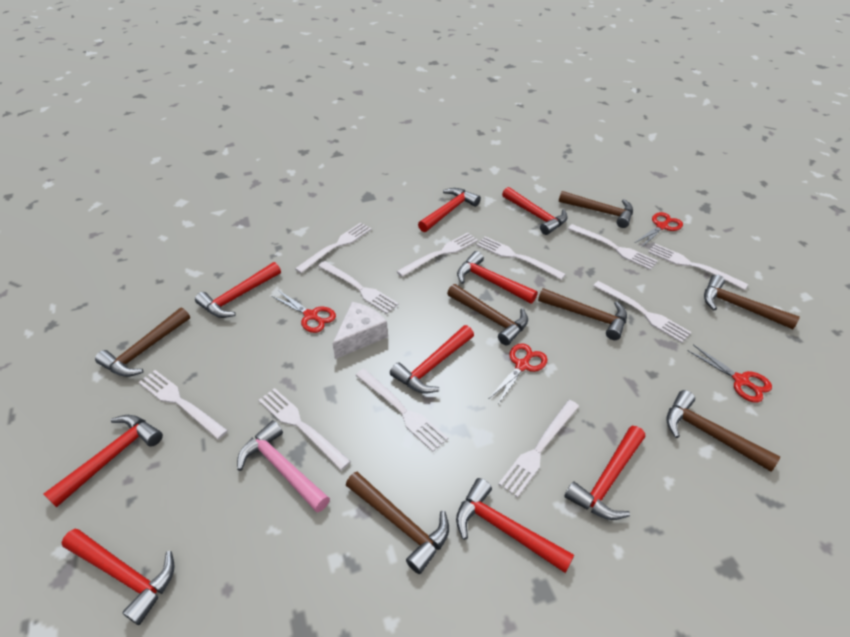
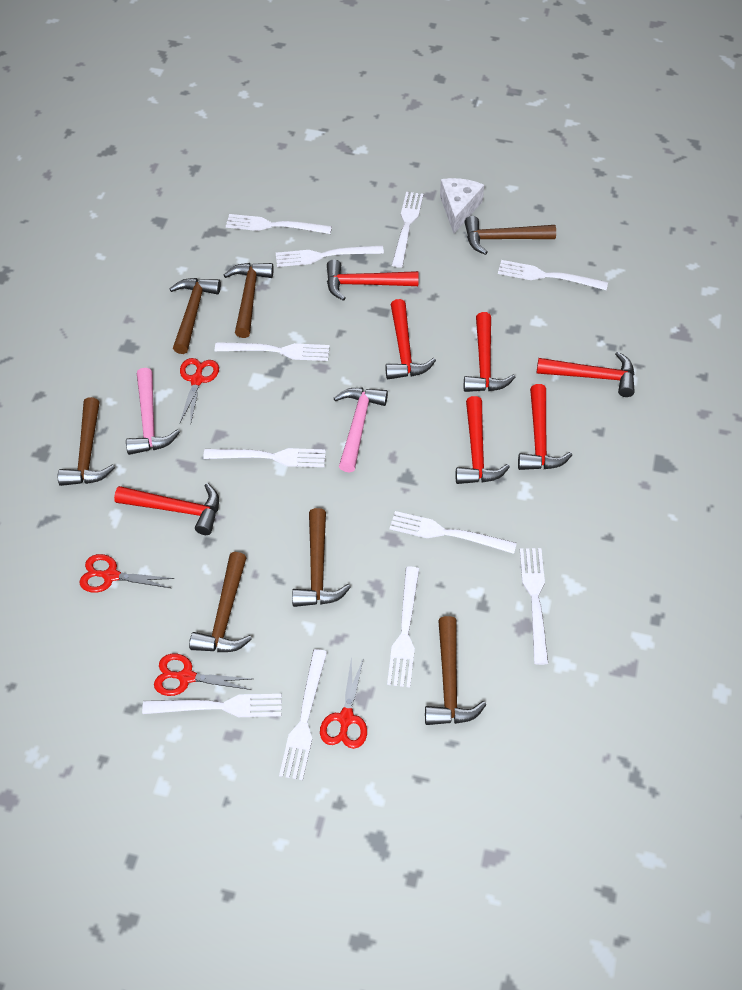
pink hammer: 1 -> 2
red hammer: 9 -> 7

